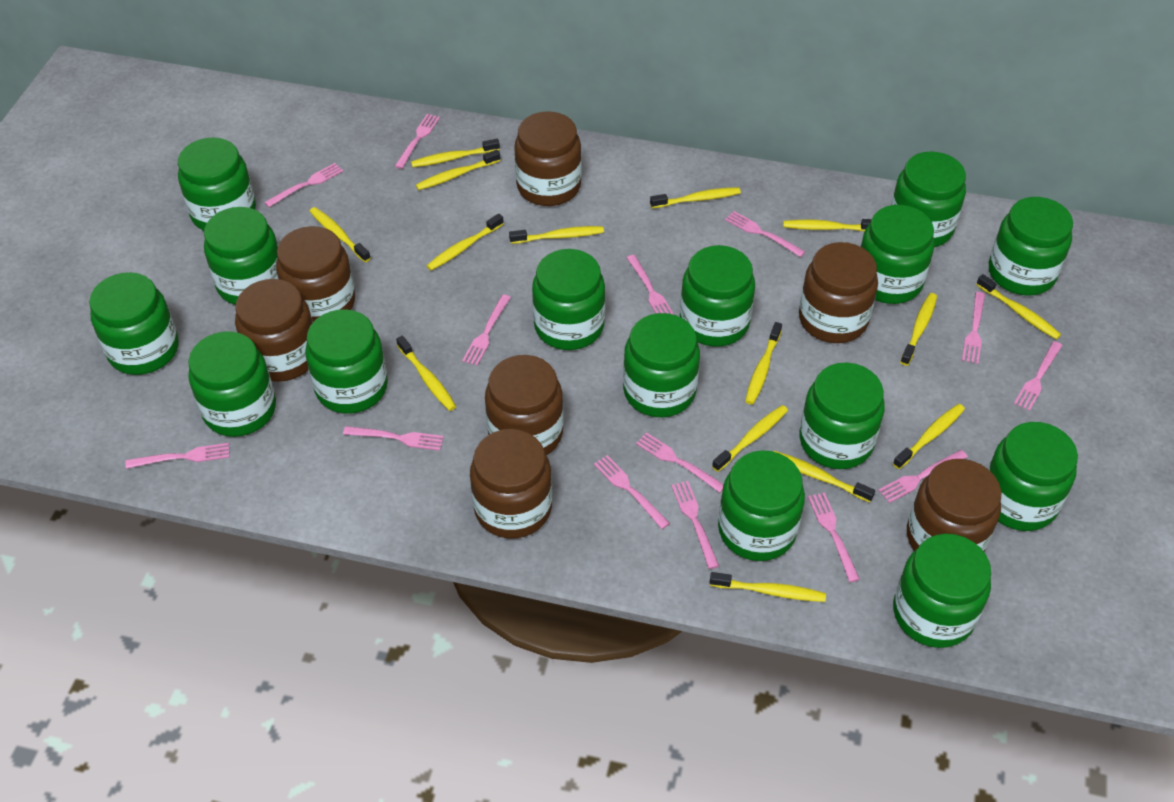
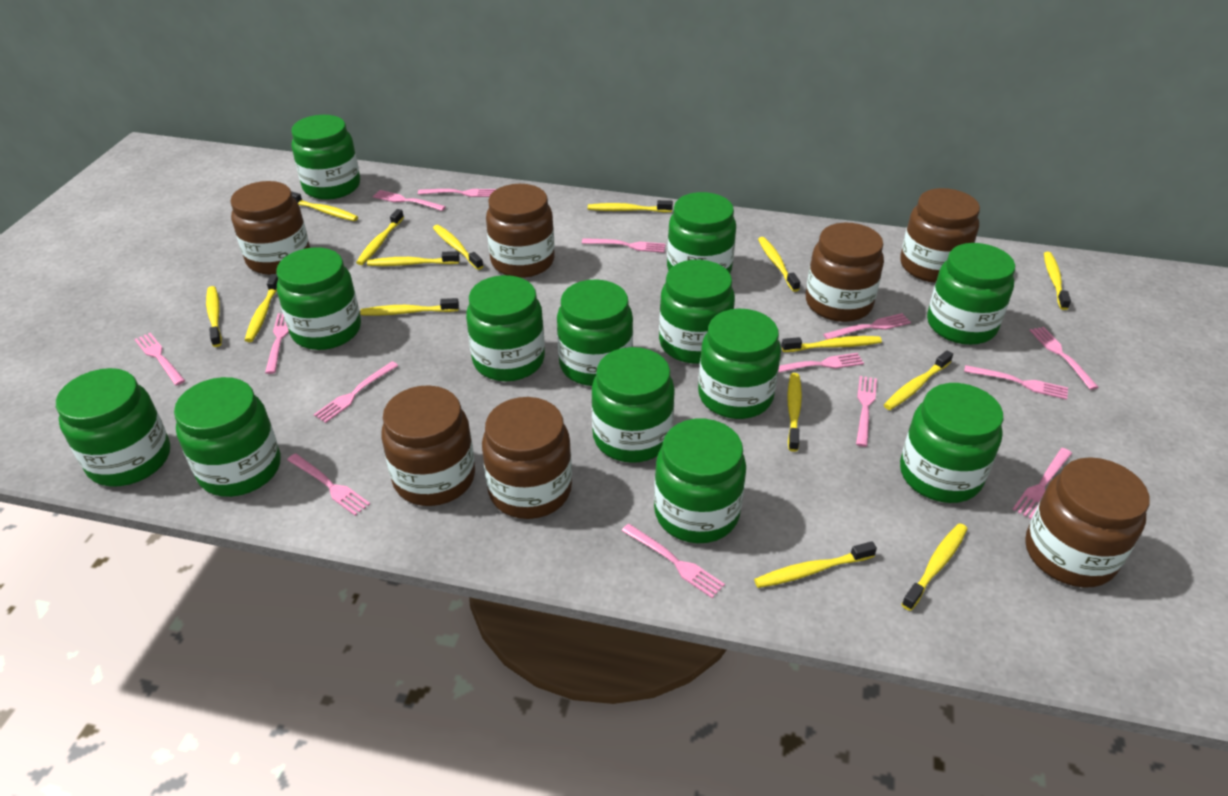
green jar: 15 -> 13

